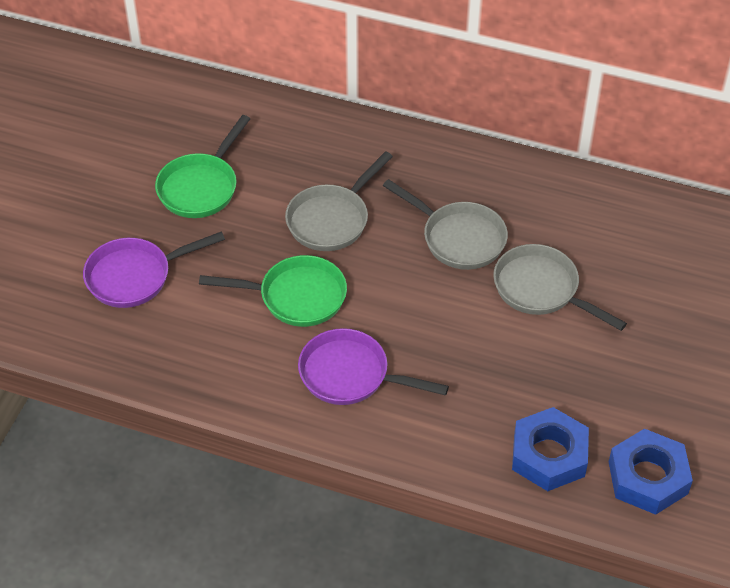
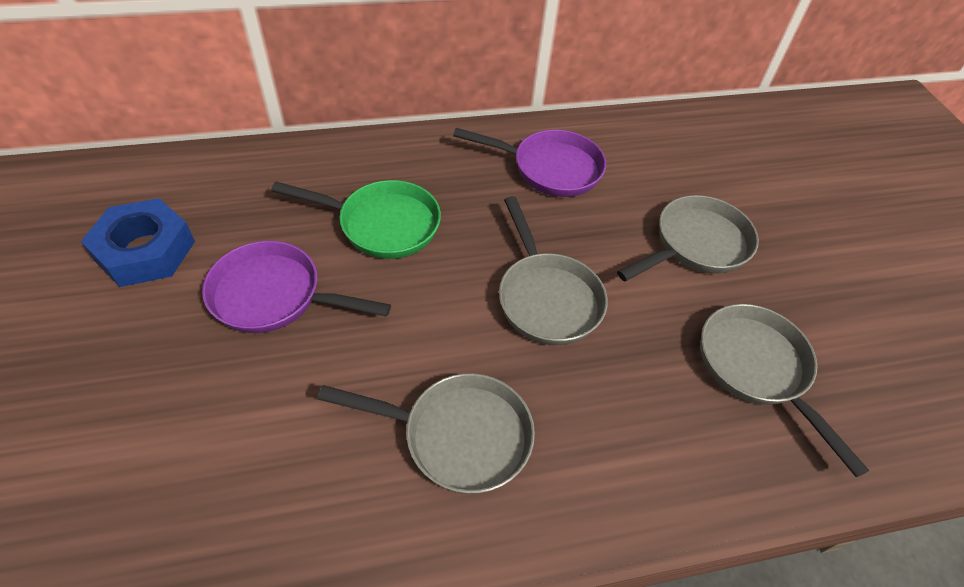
blue nut: 2 -> 1
green pan: 2 -> 1
grey pan: 3 -> 4

